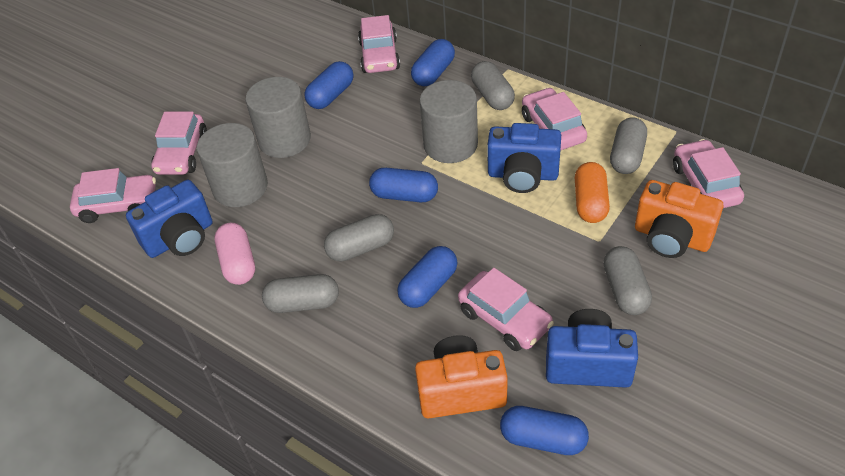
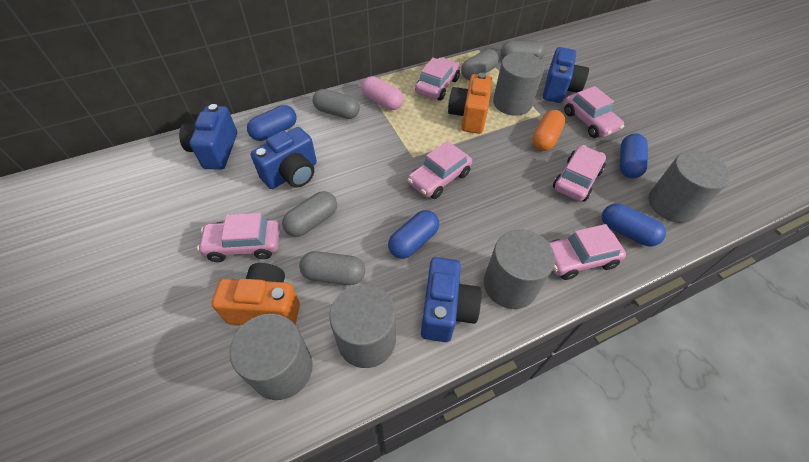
blue camera: 3 -> 4
blue capsule: 5 -> 4
grey cylinder: 3 -> 5

